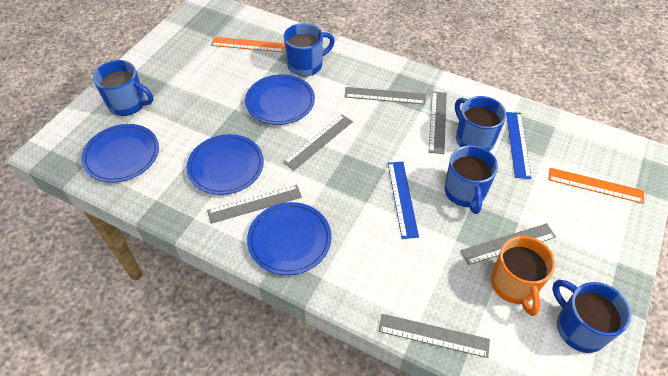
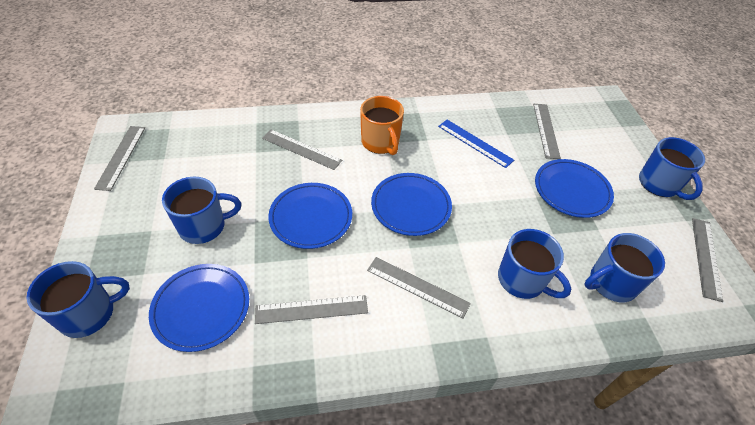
blue ruler: 2 -> 1
orange ruler: 2 -> 0

